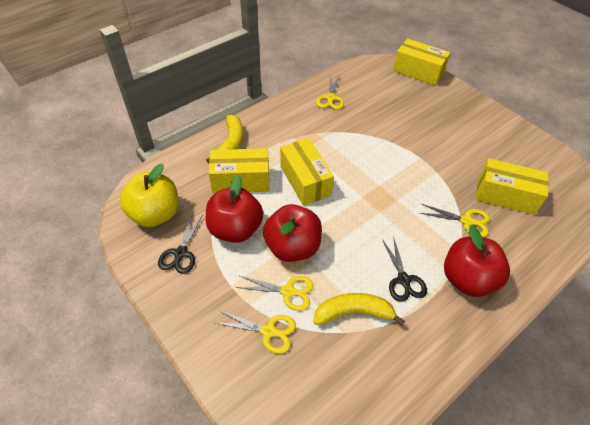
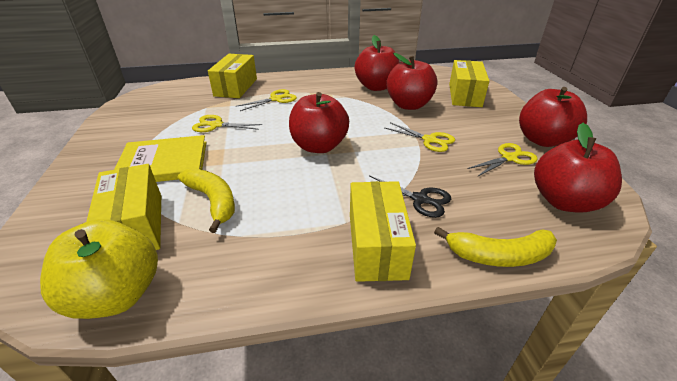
black scissors: 2 -> 1
red apple: 3 -> 5
yellow book: 0 -> 1

